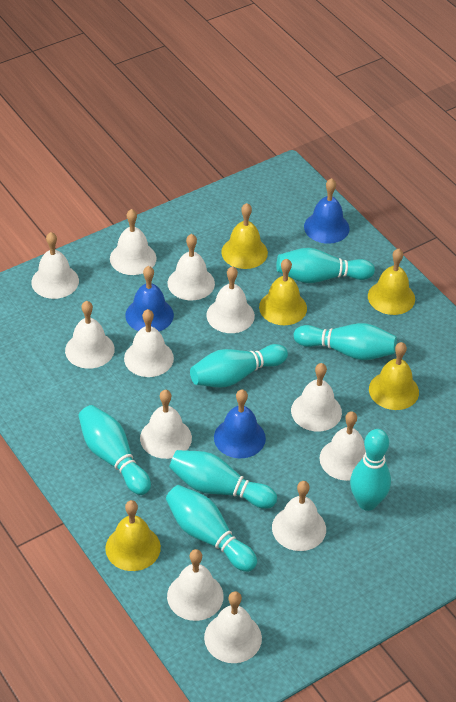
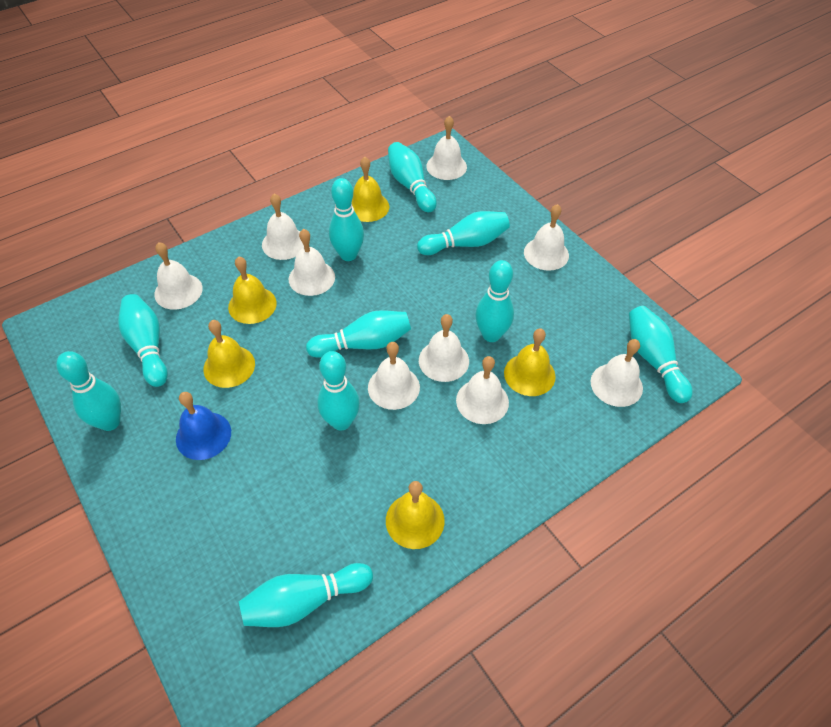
blue bell: 3 -> 1
turquoise bowling pin: 7 -> 10
white bell: 12 -> 9

